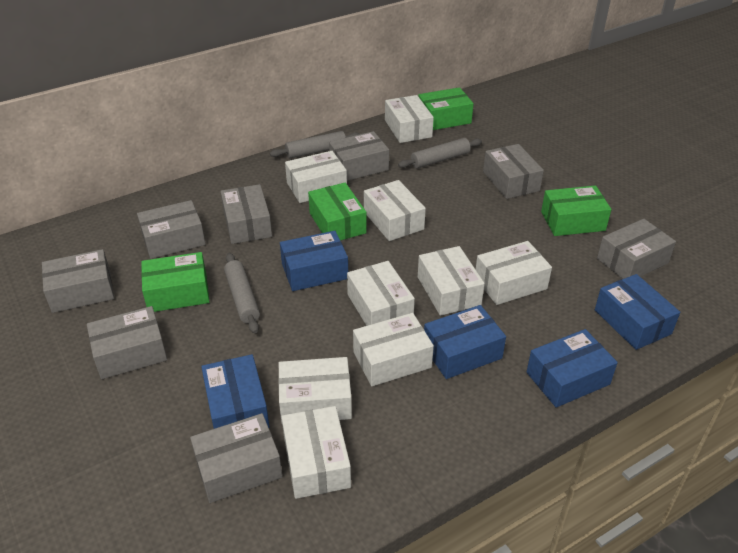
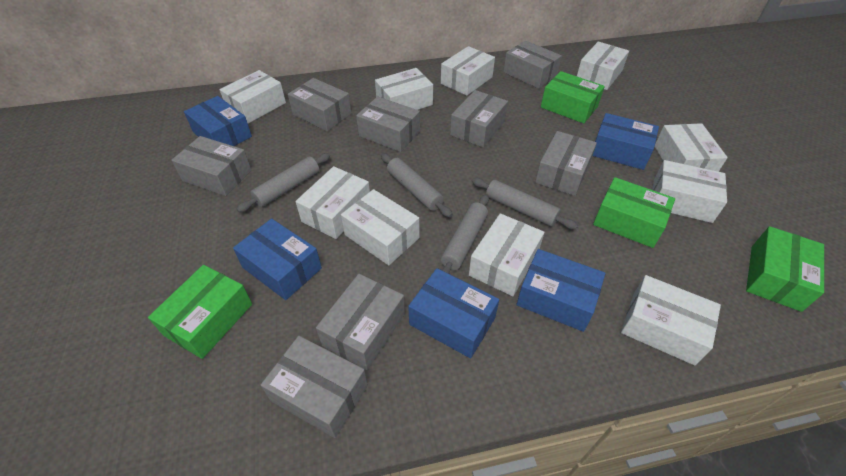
grey rolling pin: 3 -> 4
white box: 9 -> 10

